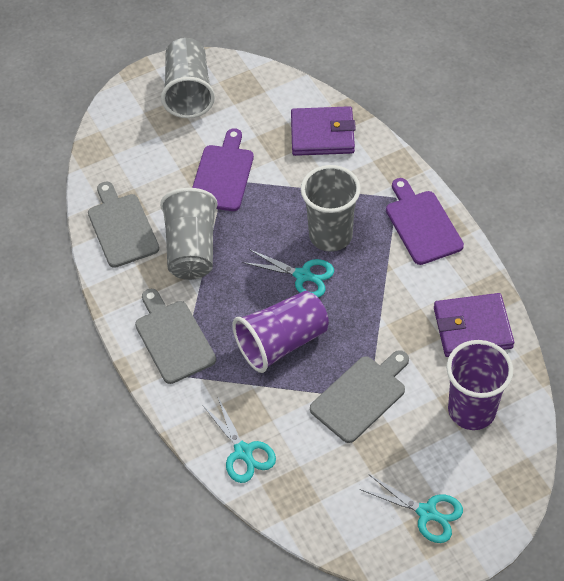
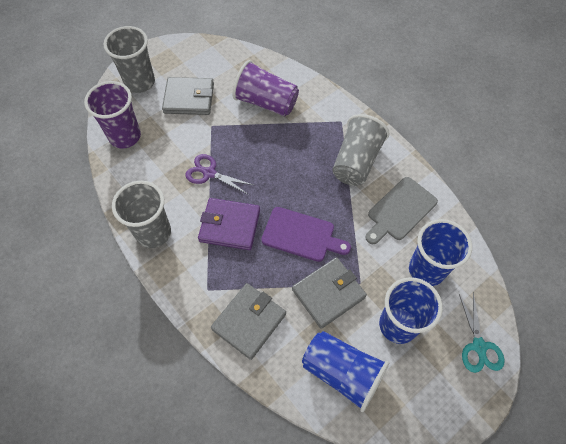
blue cup: 0 -> 3
grey cutting board: 3 -> 1
grey wallet: 0 -> 3
purple cutting board: 2 -> 1
purple scissors: 0 -> 1
purple wallet: 2 -> 1
turquoise scissors: 3 -> 1

